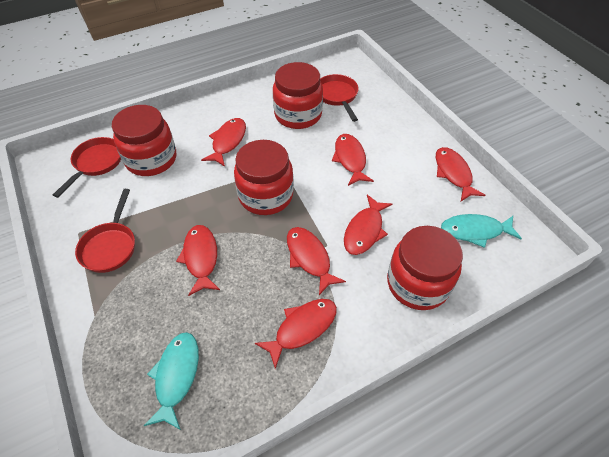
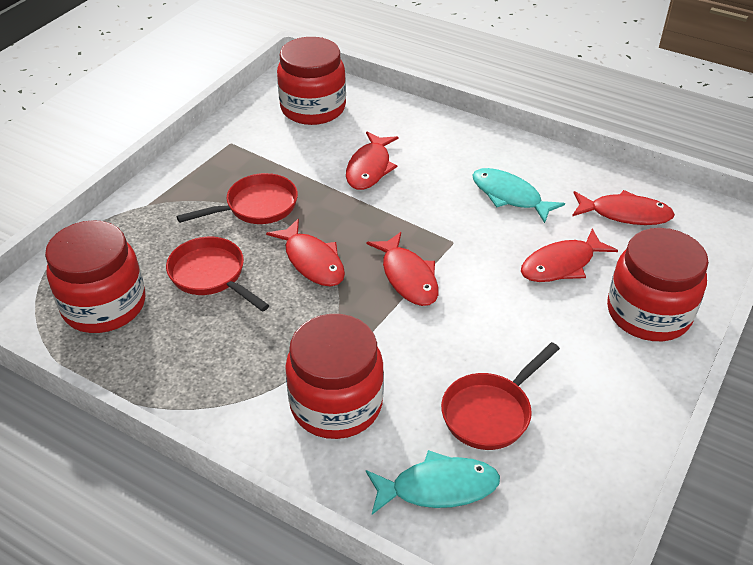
red fish: 7 -> 5

